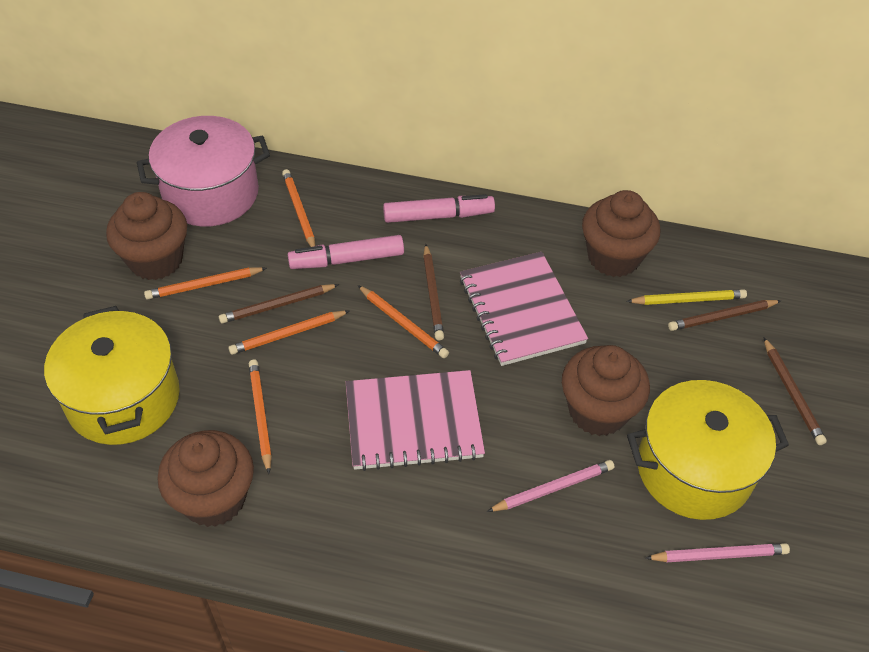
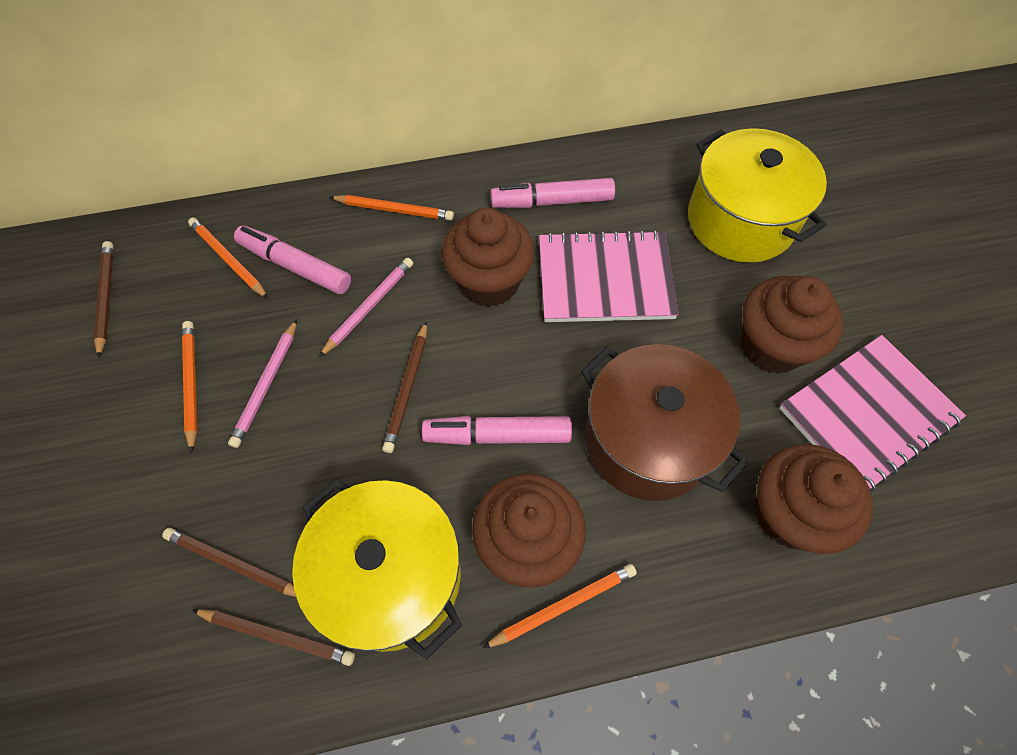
brown pot: 0 -> 1
orange pencil: 5 -> 4
pink marker: 2 -> 3
pink pot: 1 -> 0
yellow pencil: 1 -> 0

